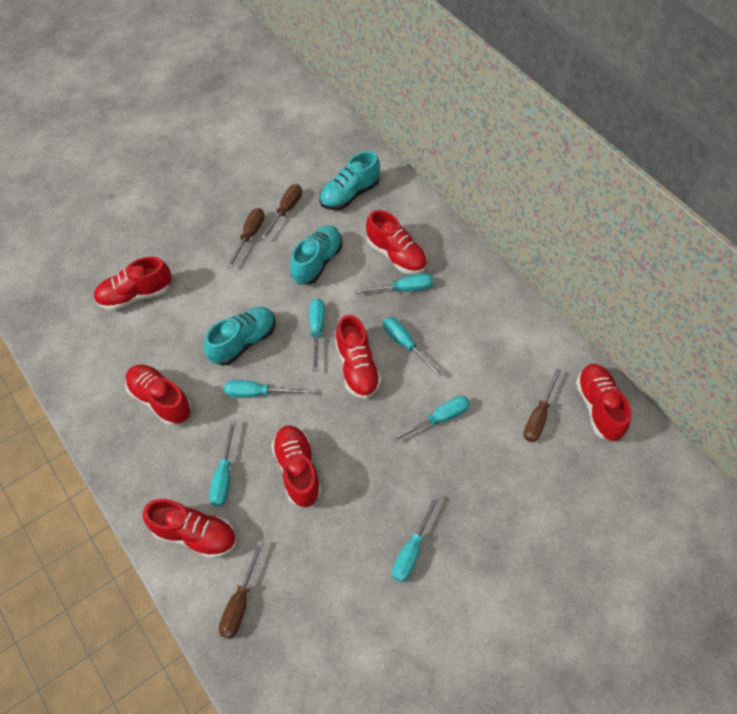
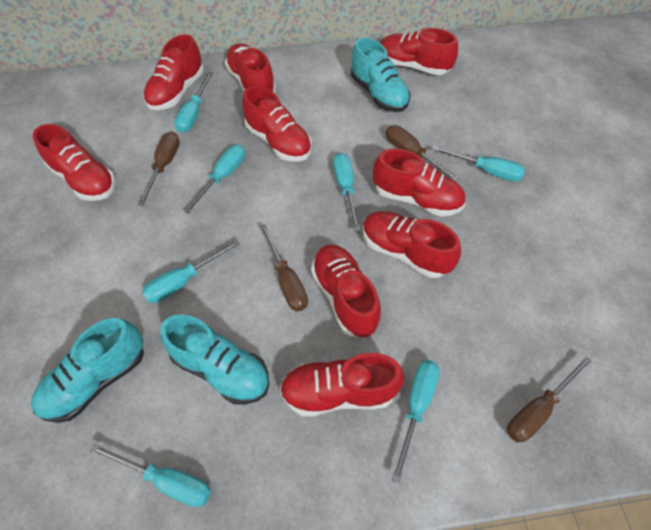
red shoe: 7 -> 9

